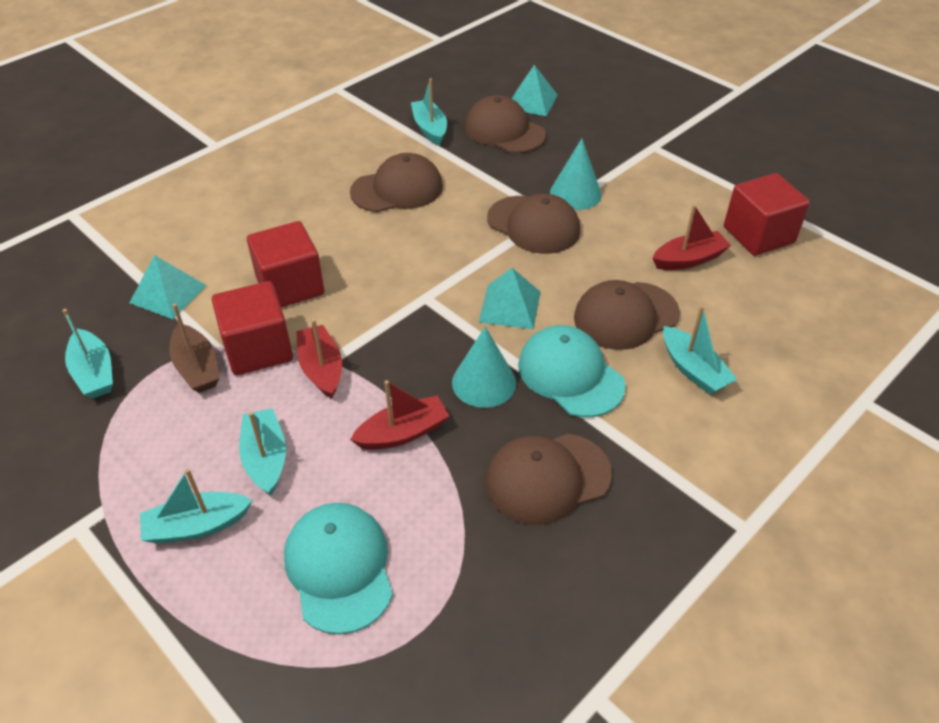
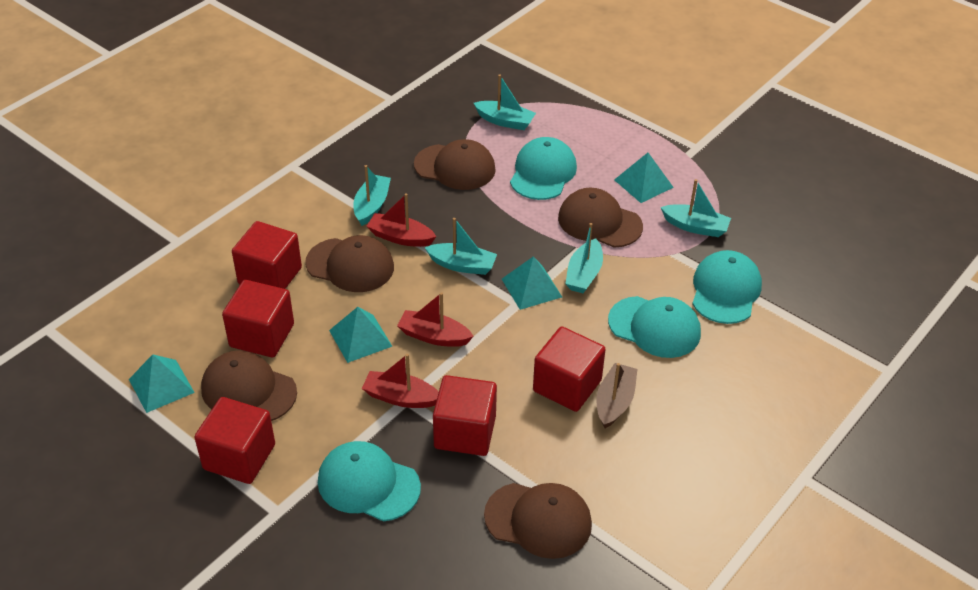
red cube: 3 -> 5
turquoise cap: 2 -> 4
turquoise cone: 2 -> 0
turquoise pyramid: 3 -> 4

